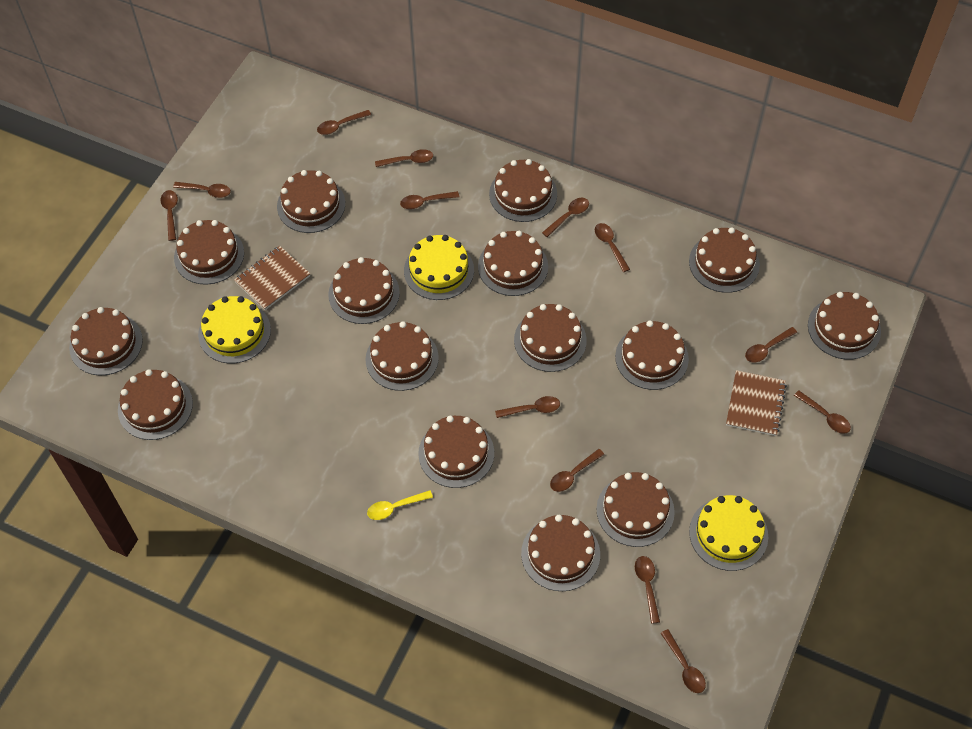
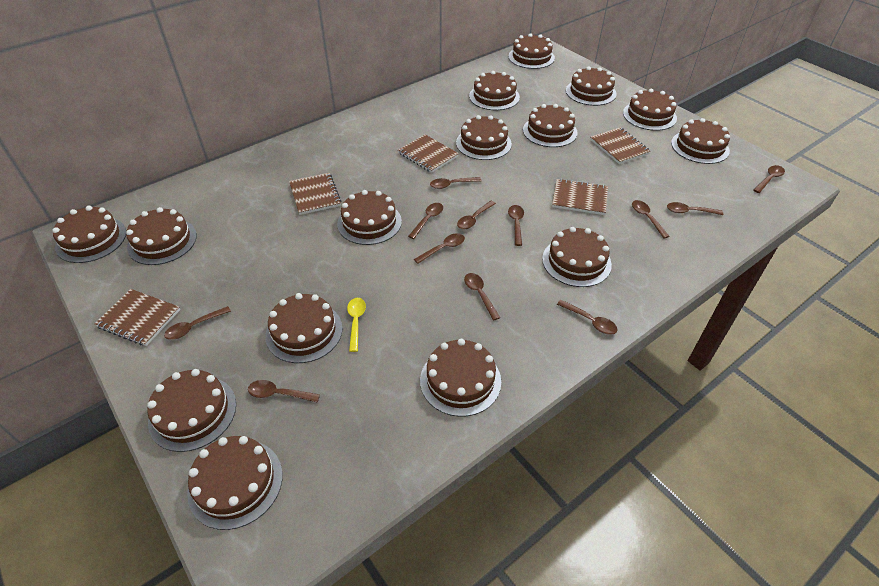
brown notebook: 2 -> 5
brown spoon: 13 -> 12
yellow cake: 3 -> 0

